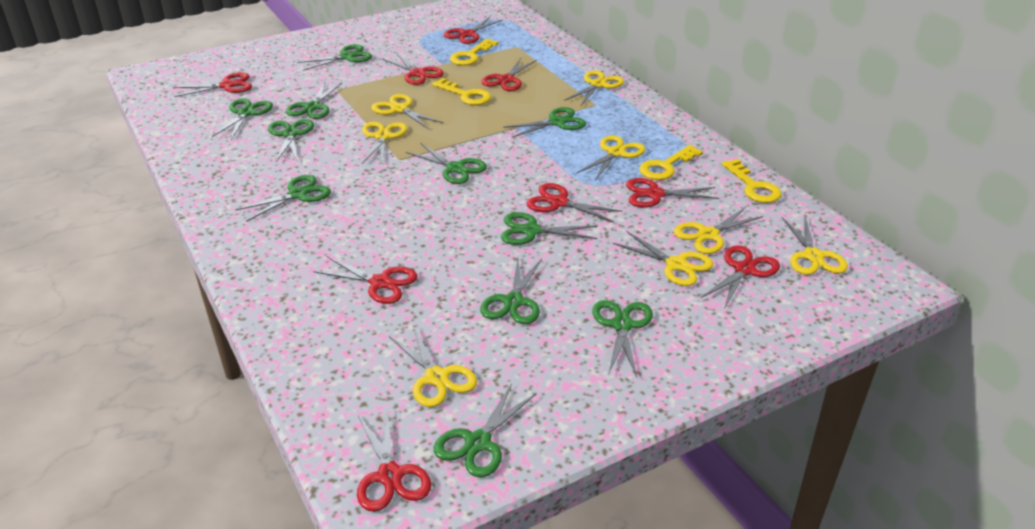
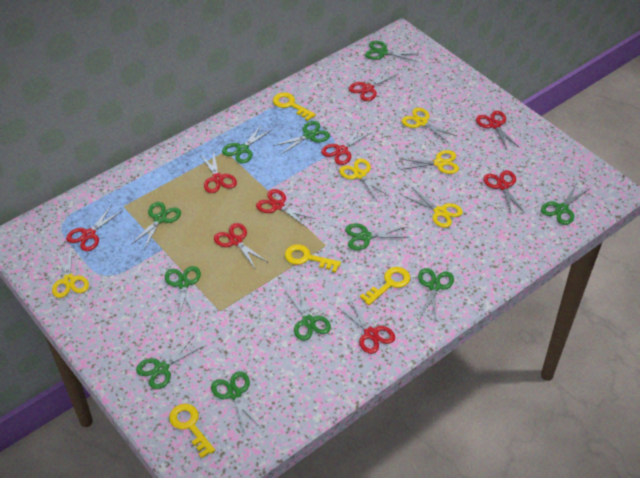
yellow scissors: 8 -> 5

